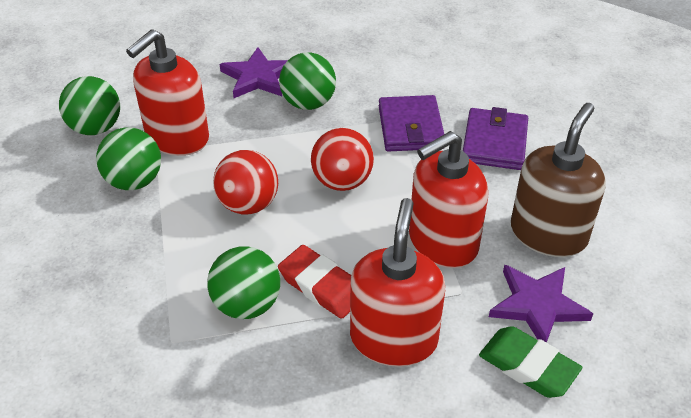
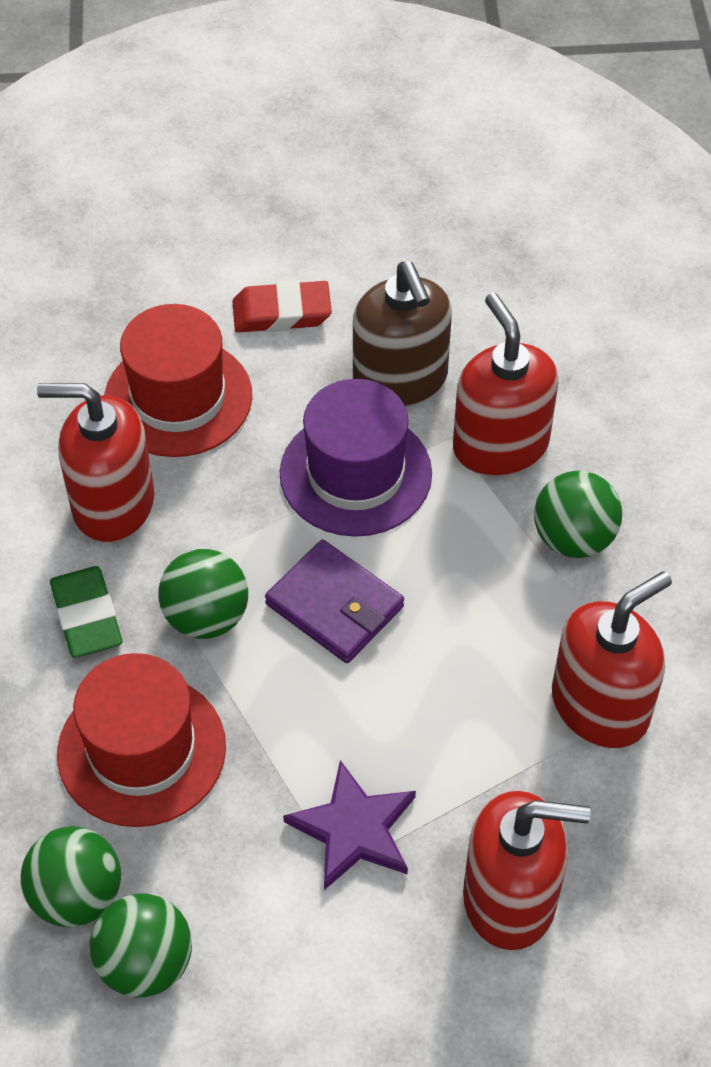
purple hat: 0 -> 1
purple star: 2 -> 1
purple wallet: 2 -> 1
red ball: 2 -> 0
red hat: 0 -> 2
red soap dispenser: 3 -> 4

